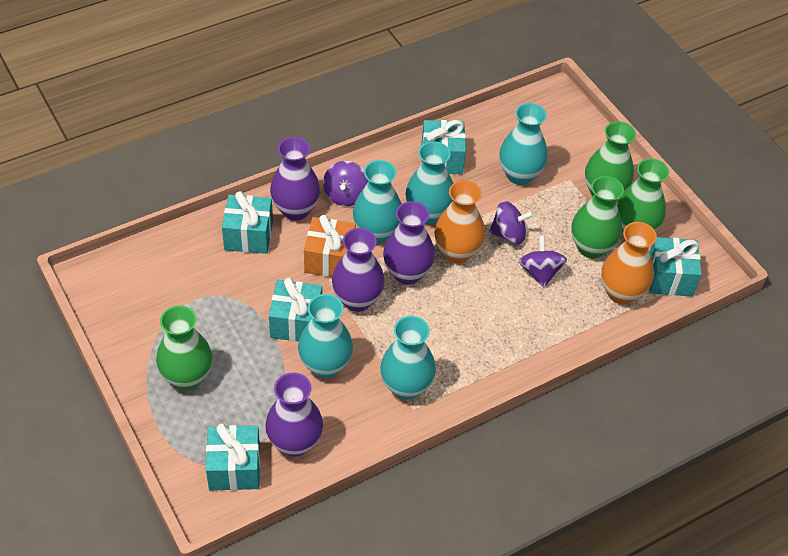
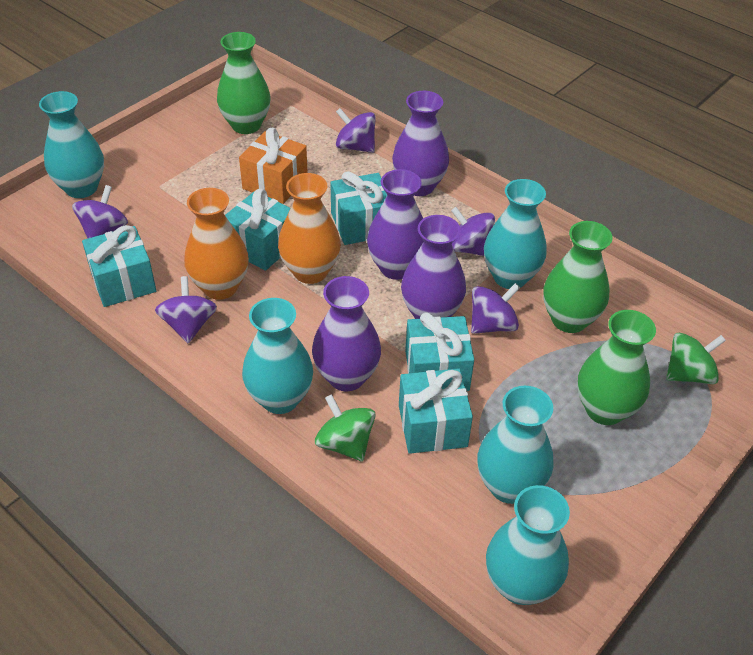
green spinning top: 0 -> 2
green vase: 4 -> 3
purple spinning top: 3 -> 5

